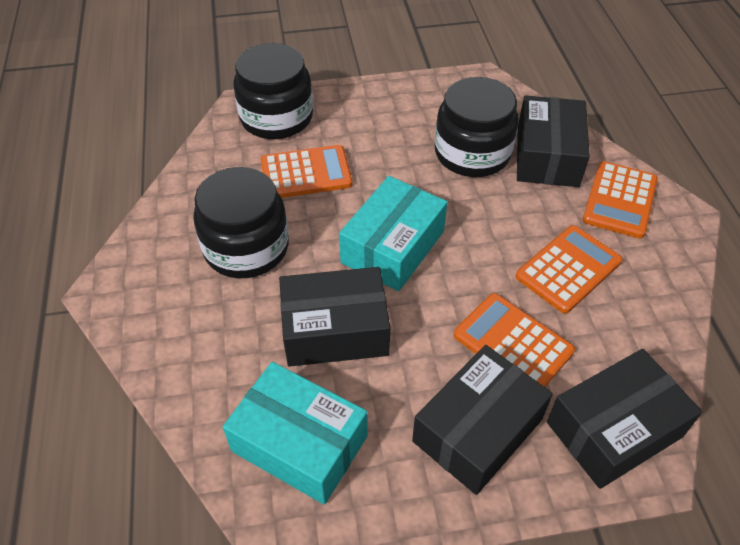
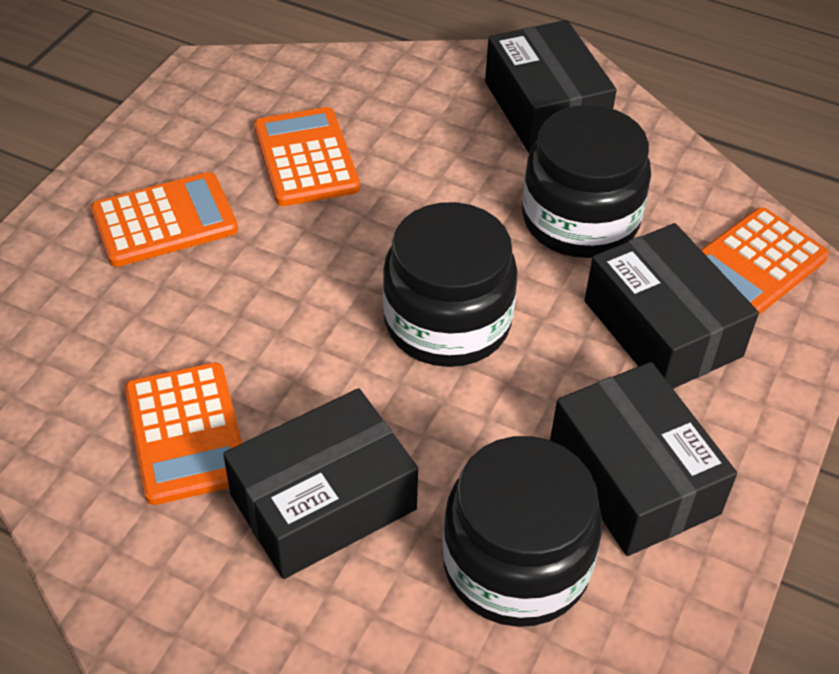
turquoise box: 2 -> 0

